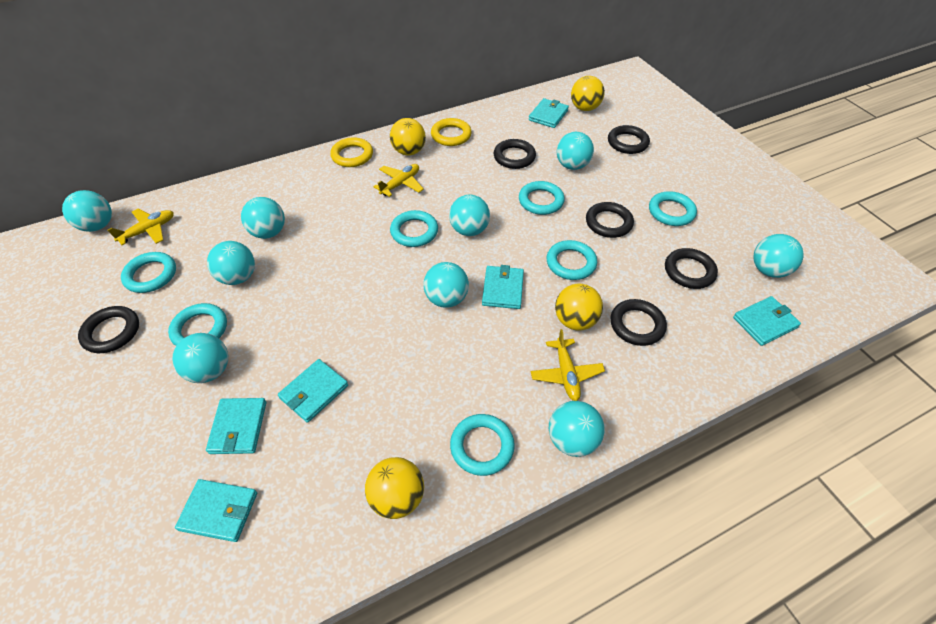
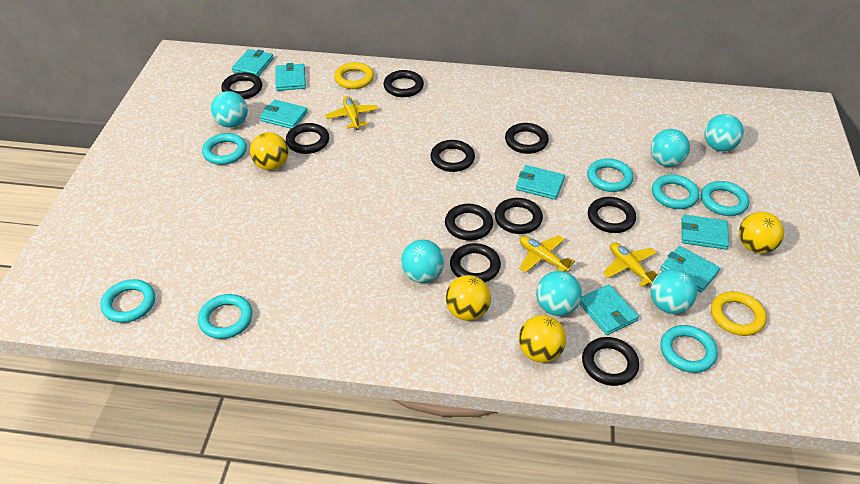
black ring: 6 -> 10
turquoise ball: 9 -> 6
turquoise wallet: 6 -> 7

